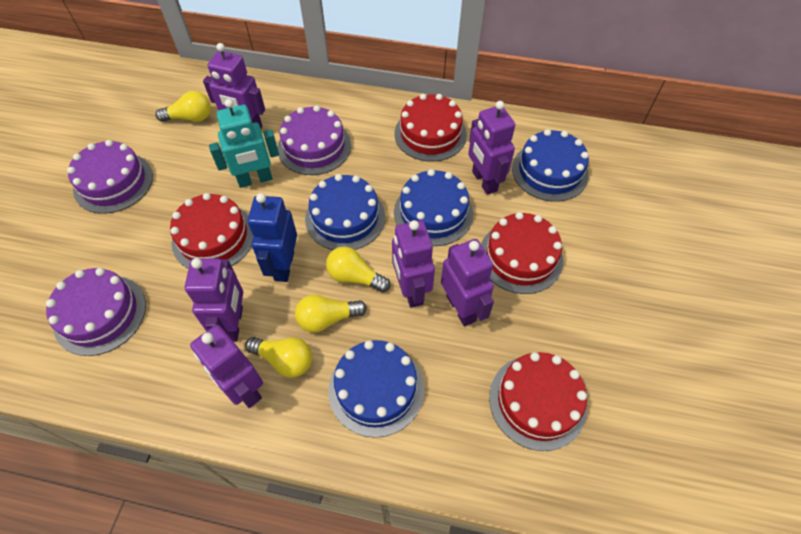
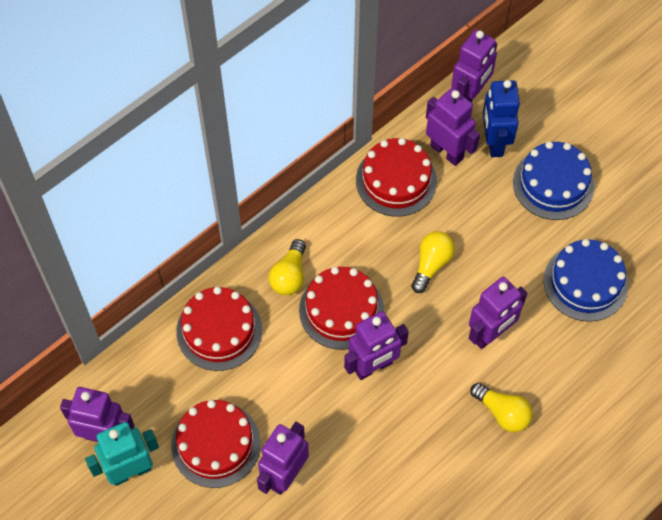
blue cake: 4 -> 2
purple cake: 3 -> 0
yellow light bulb: 4 -> 3

